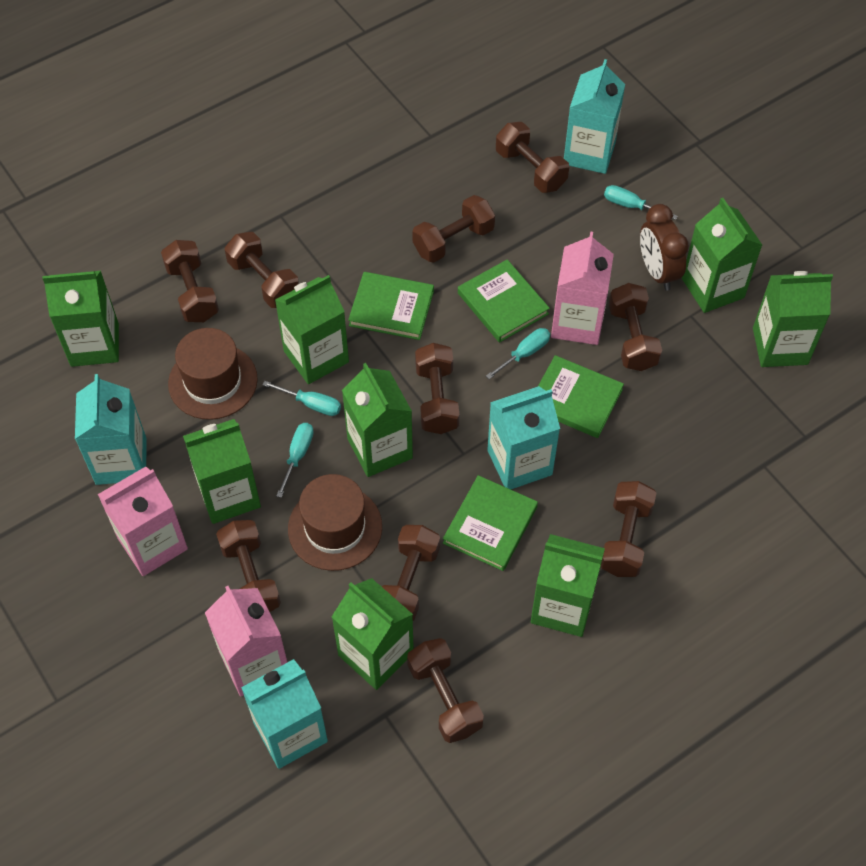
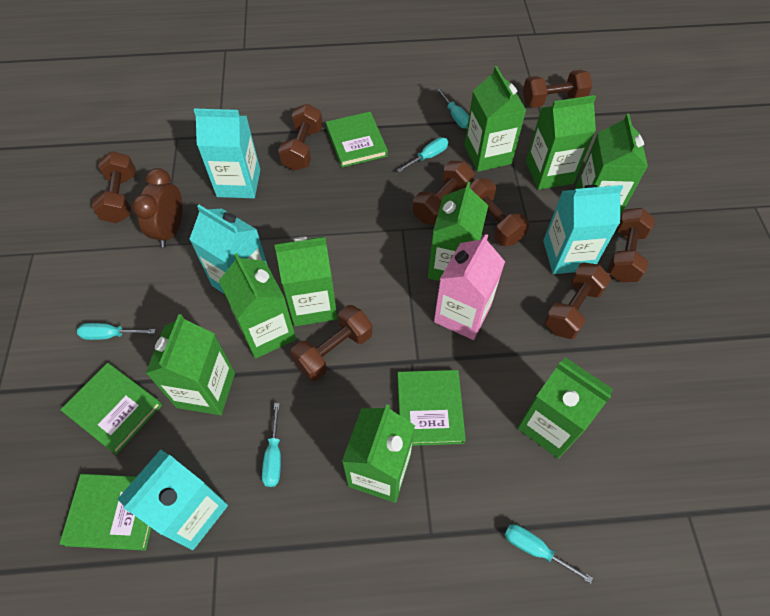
brown dumbbell: 10 -> 8
brown hat: 2 -> 0
green carton: 8 -> 9
pink carton: 3 -> 1
turquoise screwdriver: 4 -> 5

